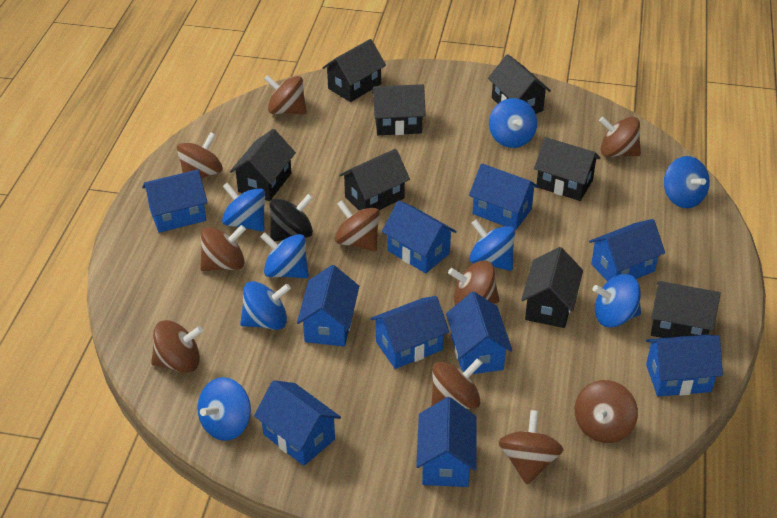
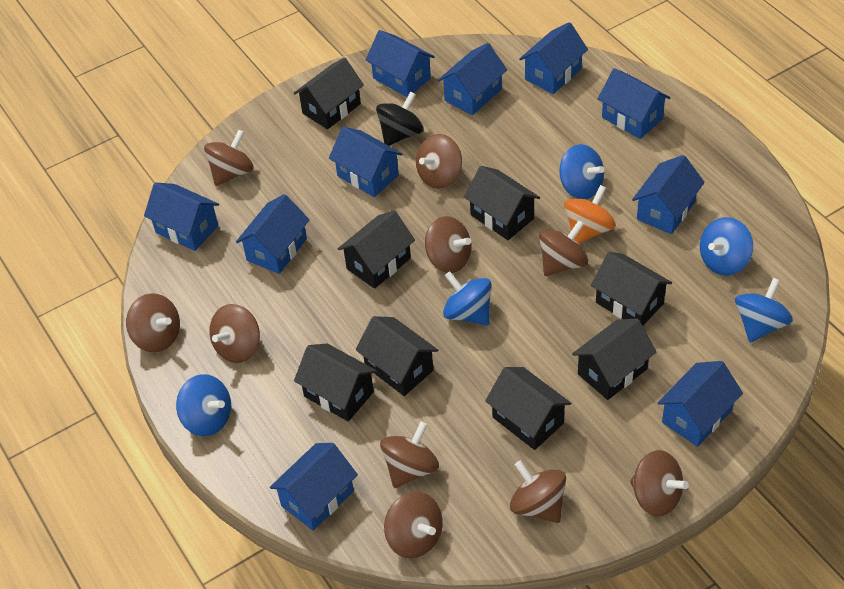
blue spinning top: 8 -> 5
orange spinning top: 0 -> 1

